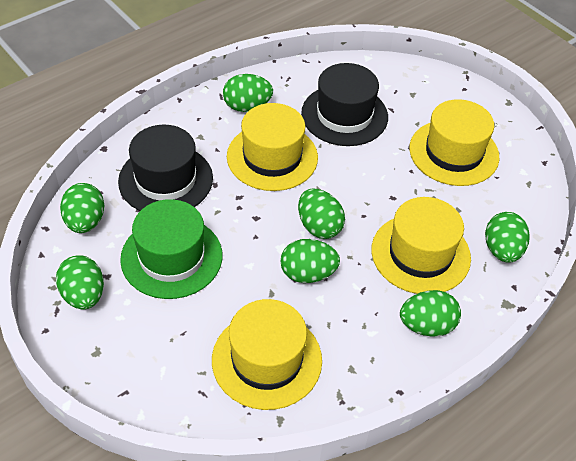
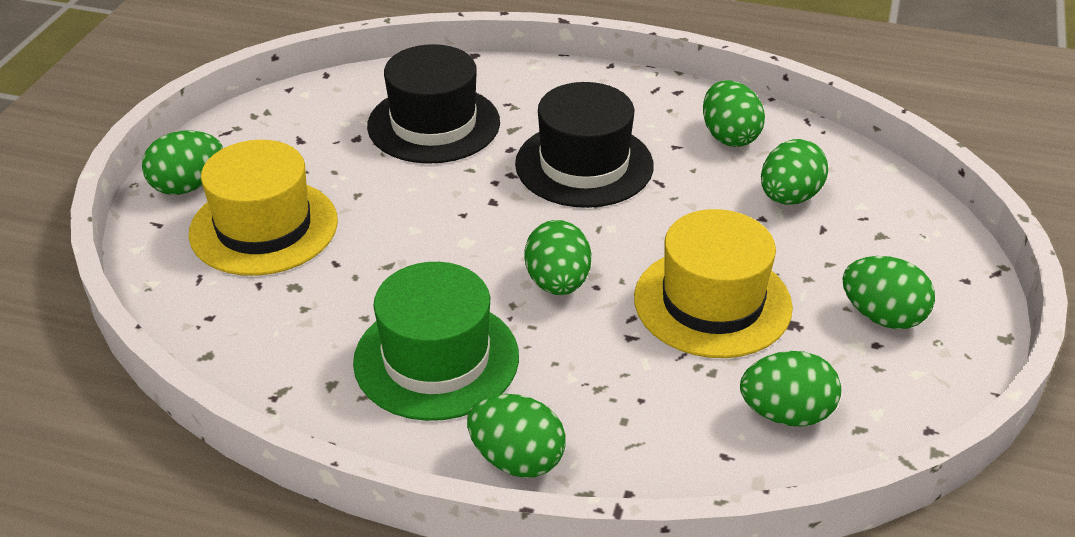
yellow hat: 4 -> 2

